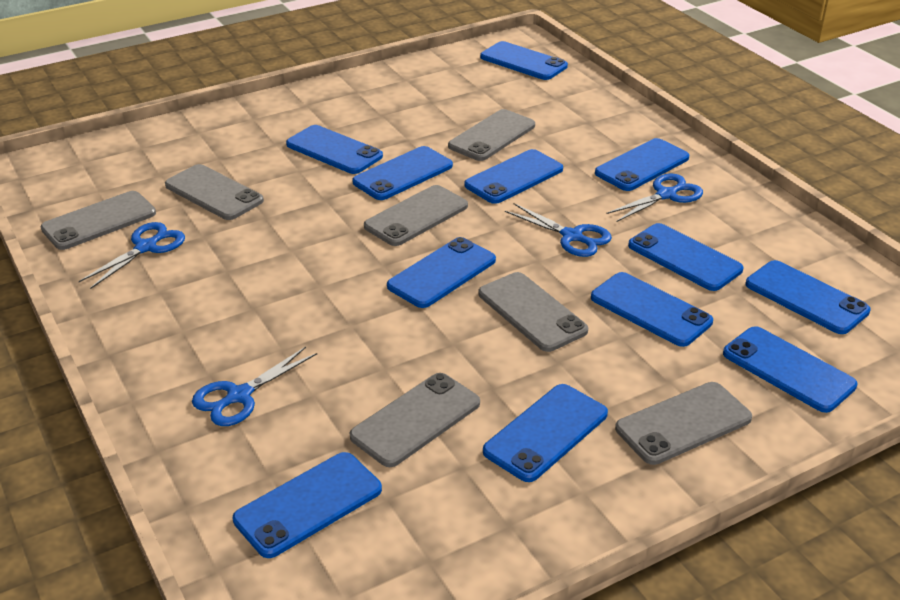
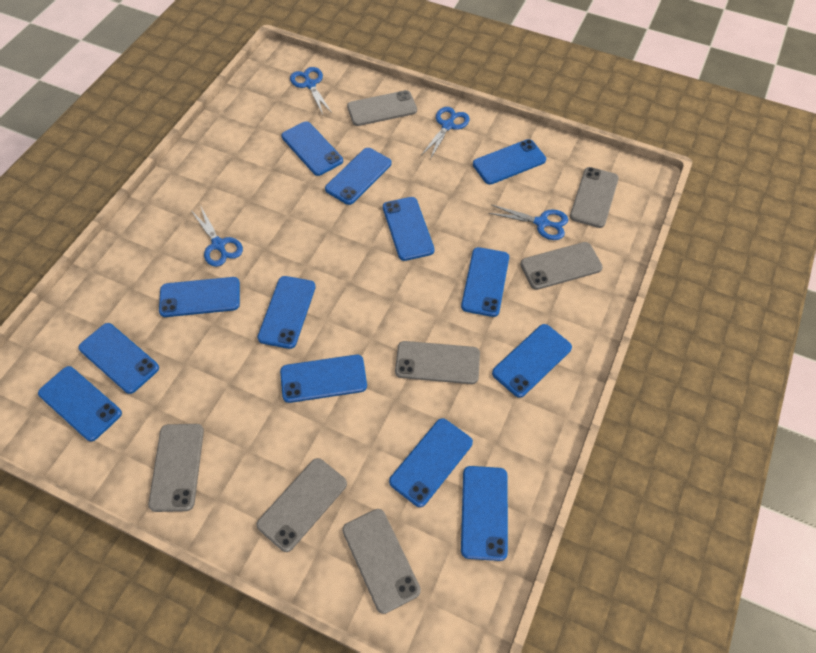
blue phone: 12 -> 13

